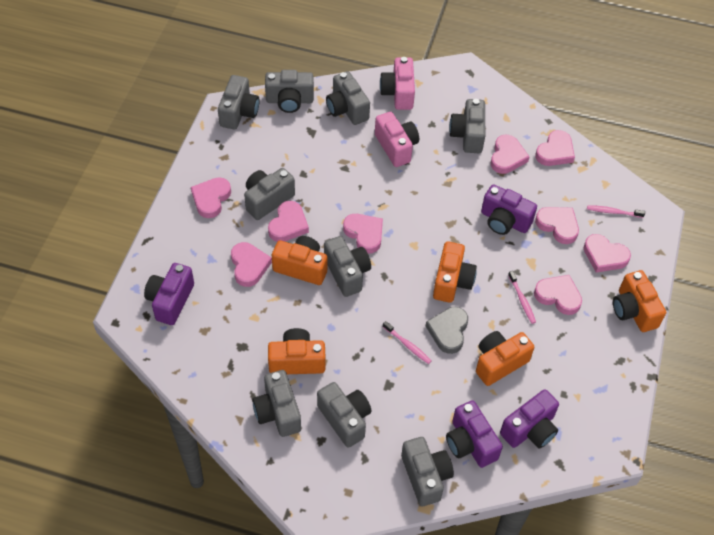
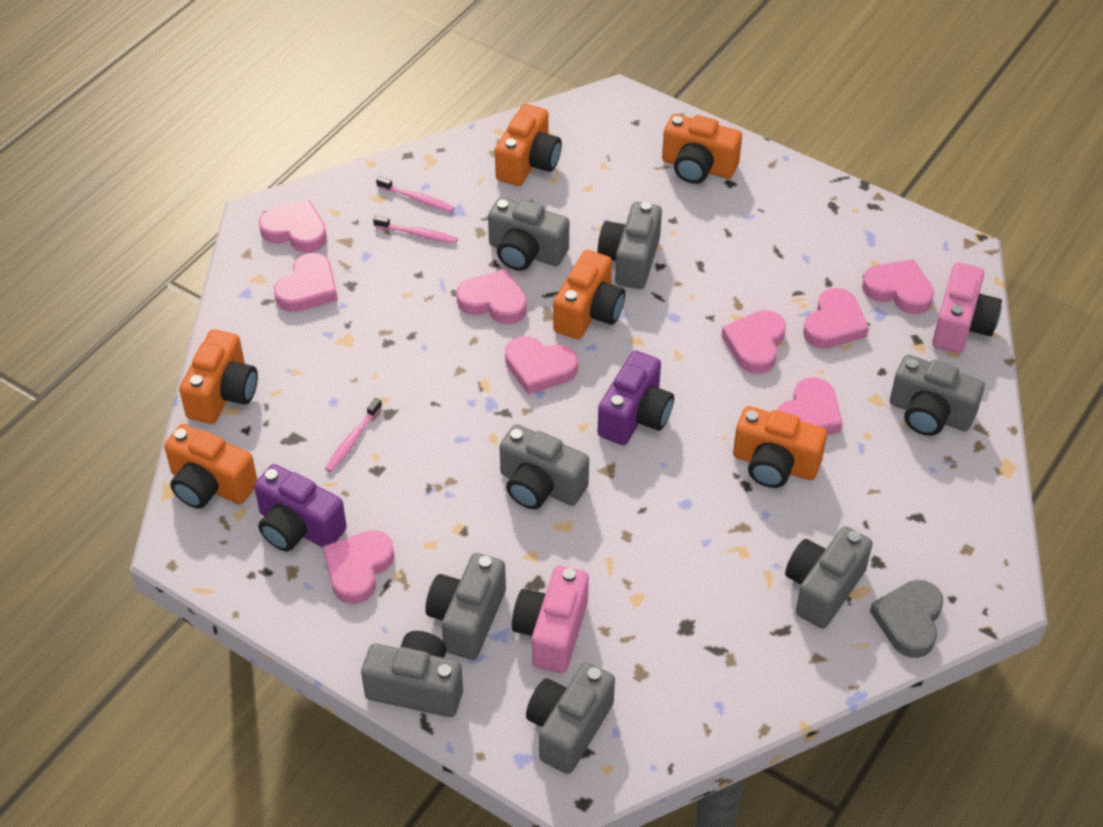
grey camera: 9 -> 8
orange camera: 5 -> 6
purple camera: 4 -> 2

